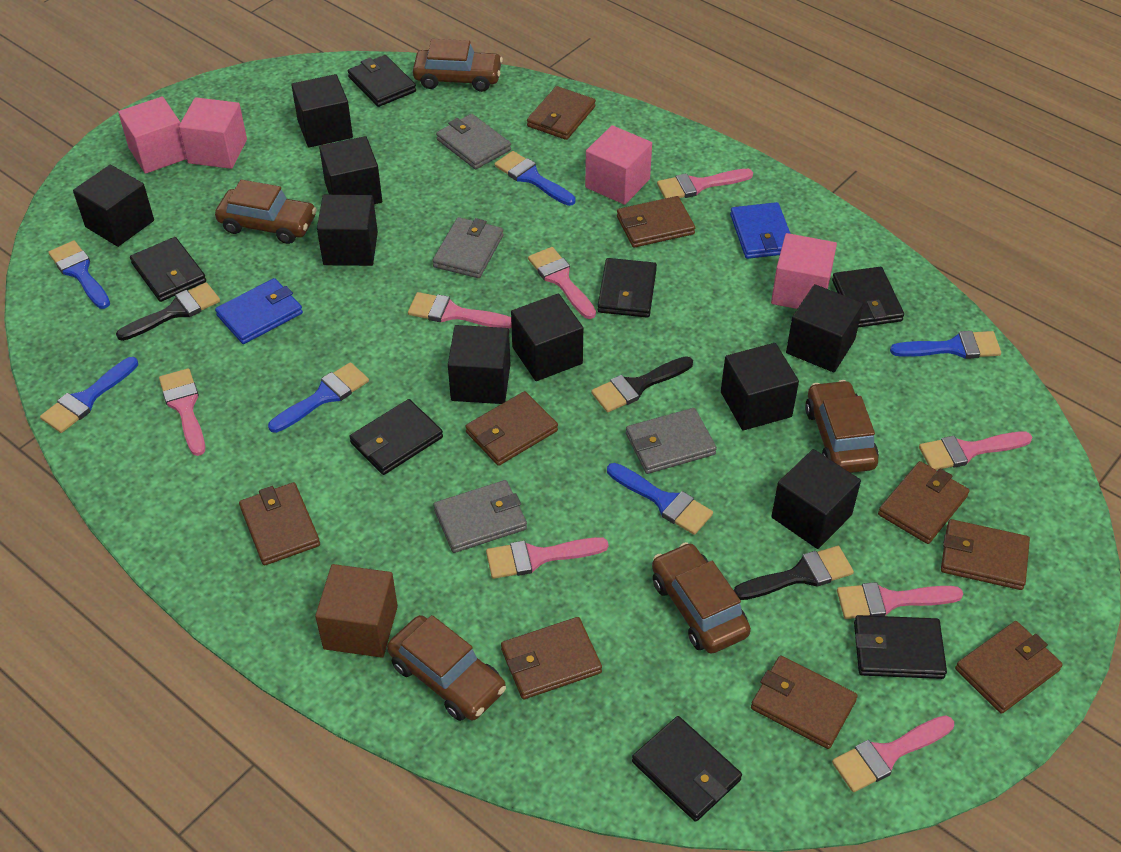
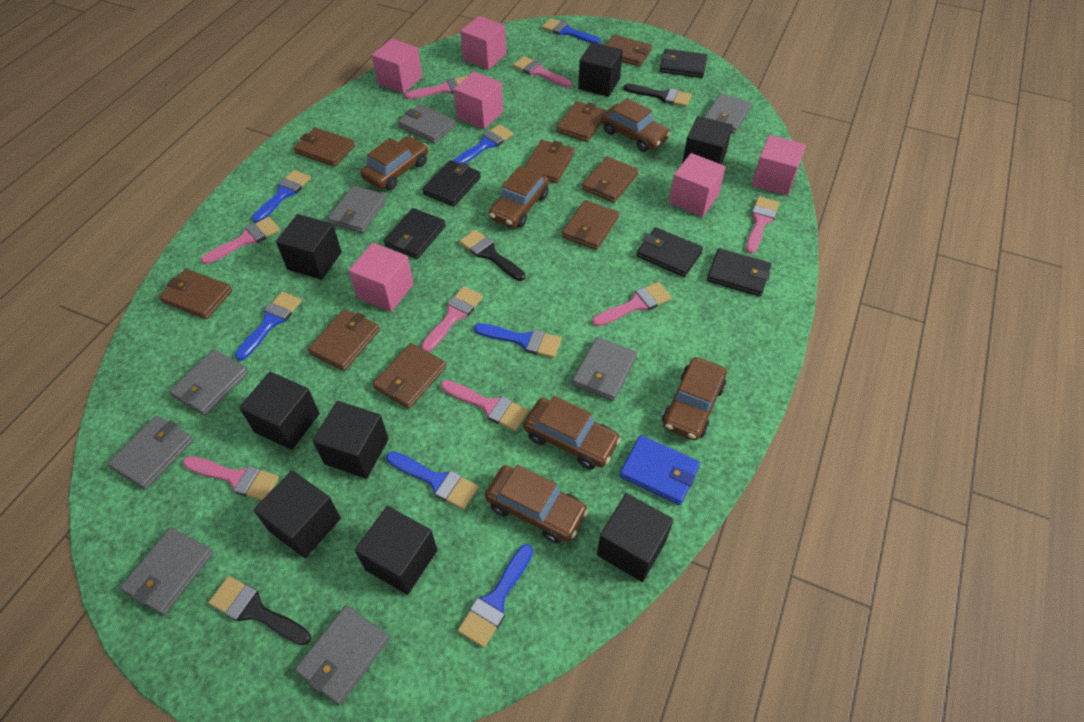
black cube: 9 -> 8
black wallet: 7 -> 5
blue brush: 6 -> 7
blue wallet: 2 -> 1
brown car: 5 -> 6
brown cube: 1 -> 0
grey wallet: 4 -> 8
pink cube: 4 -> 6

